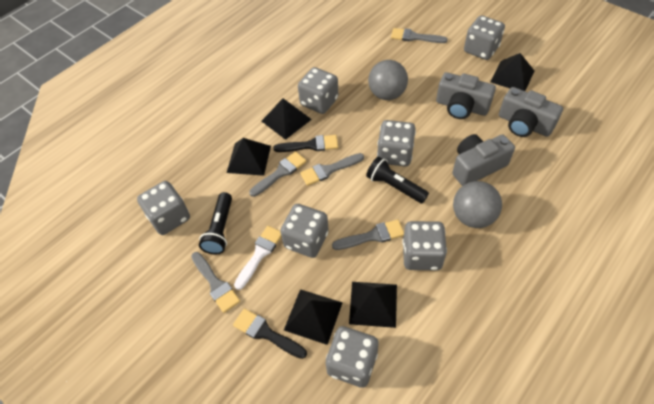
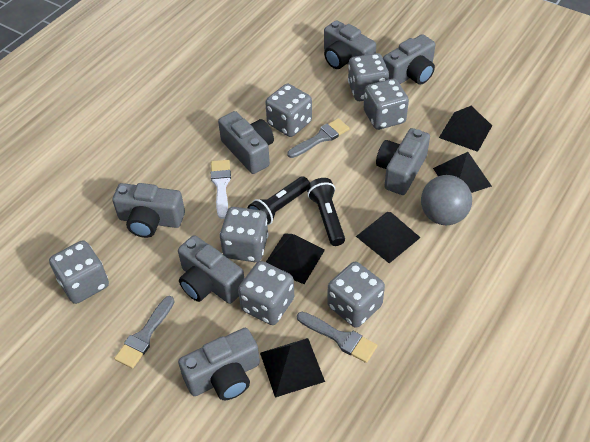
black brush: 2 -> 0
grey ball: 2 -> 1
grey brush: 5 -> 3
grey camera: 3 -> 7

